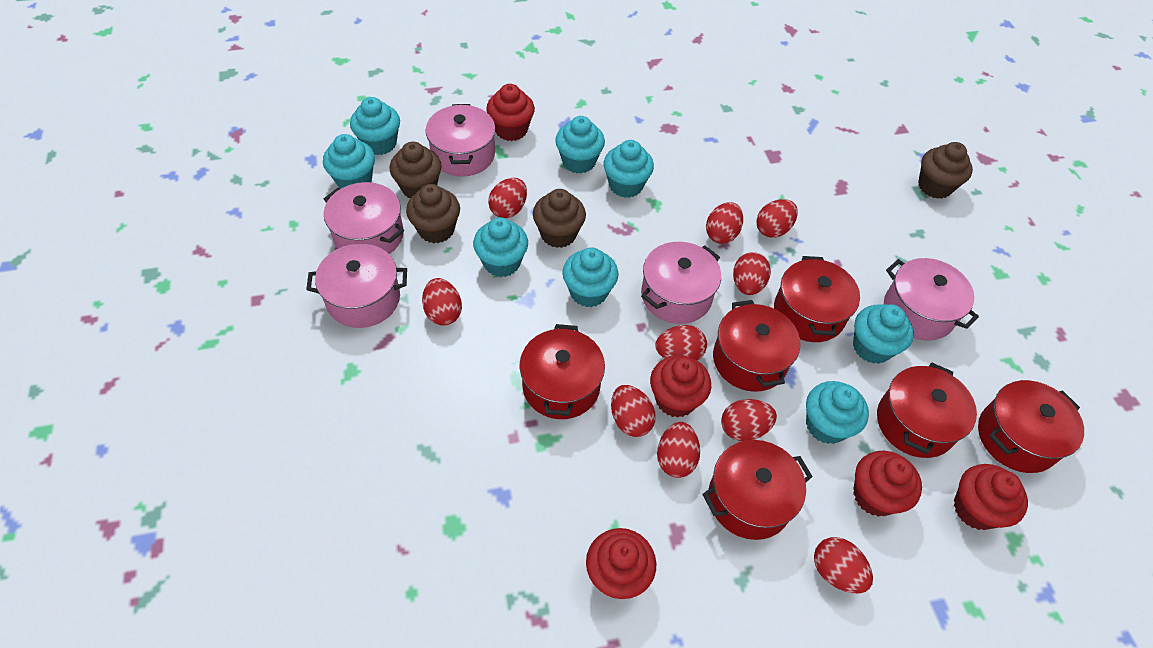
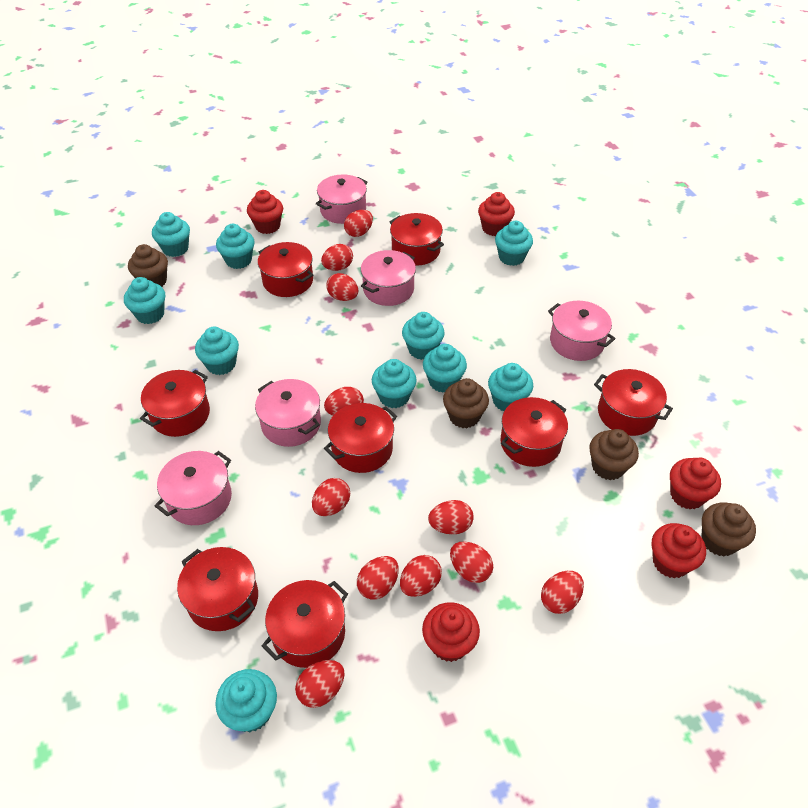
red egg: 10 -> 11
red pot: 6 -> 8
turquoise cupcake: 8 -> 10

